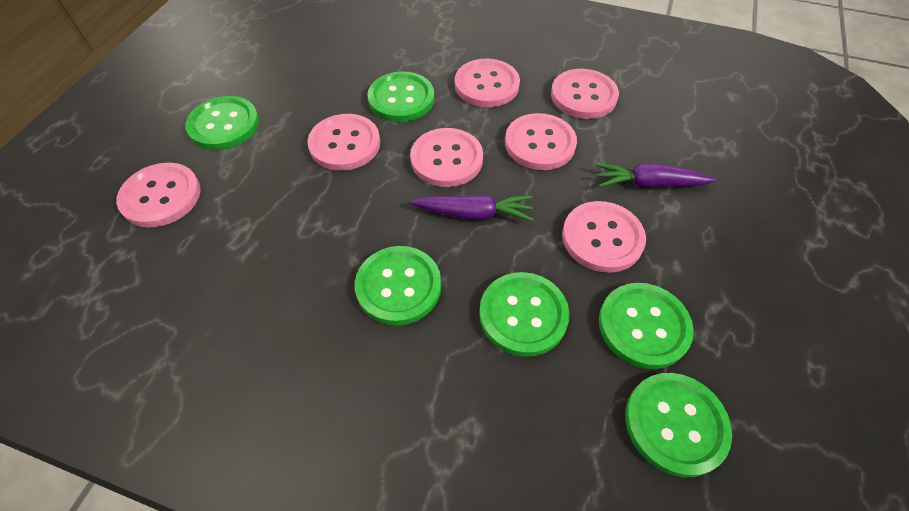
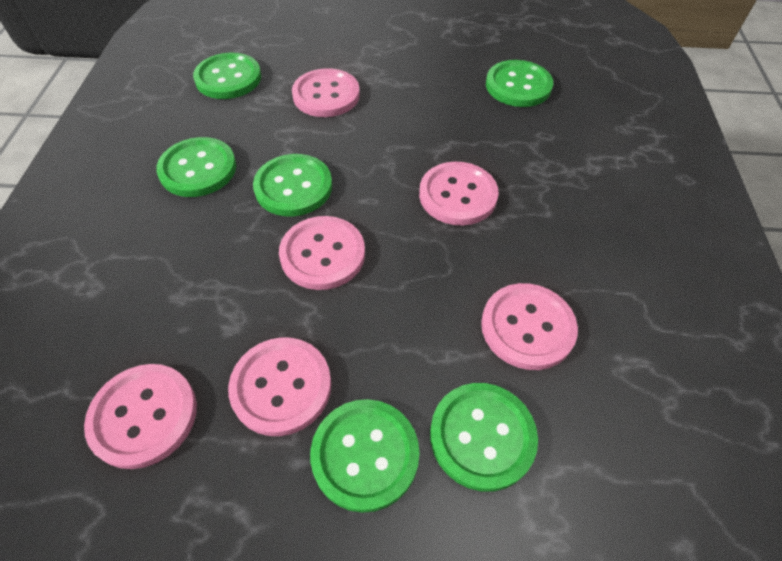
pink button: 7 -> 6
purple carrot: 2 -> 0

